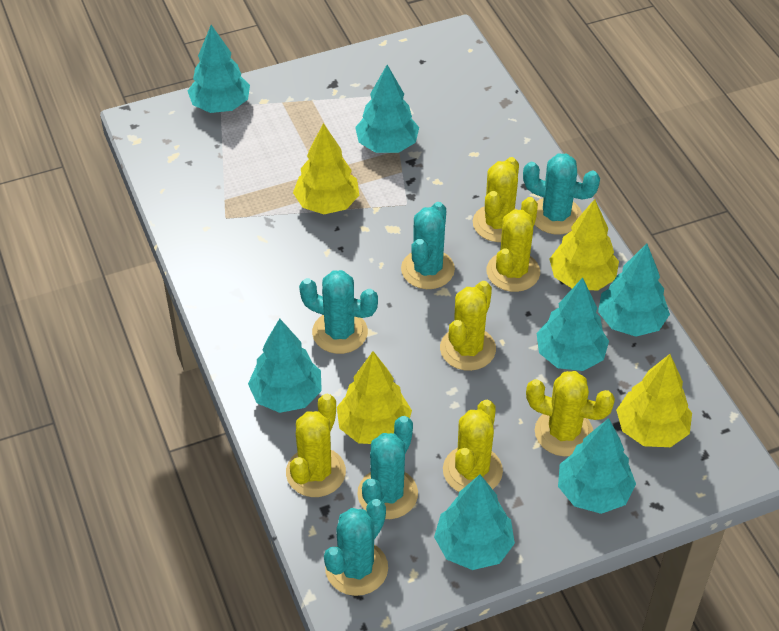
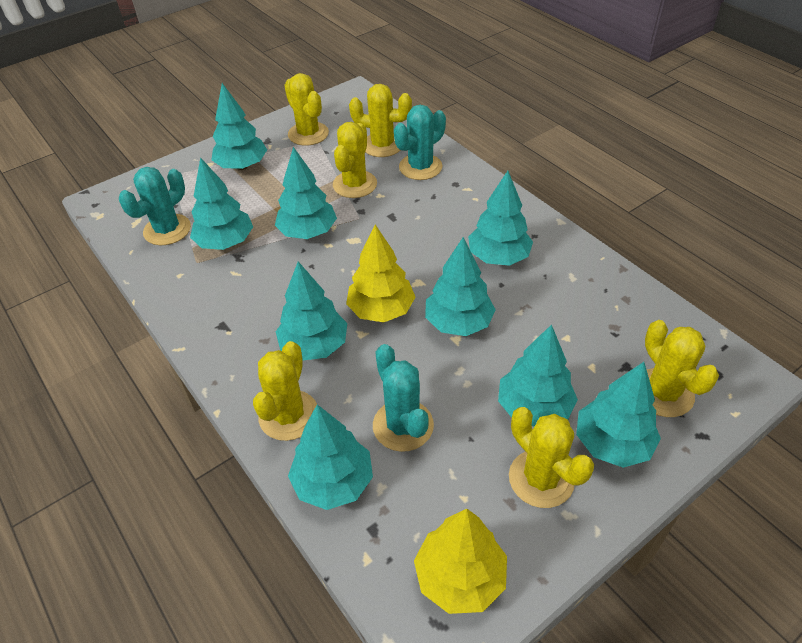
turquoise cactus: 5 -> 3
turquoise tree: 7 -> 9
yellow tree: 4 -> 2

